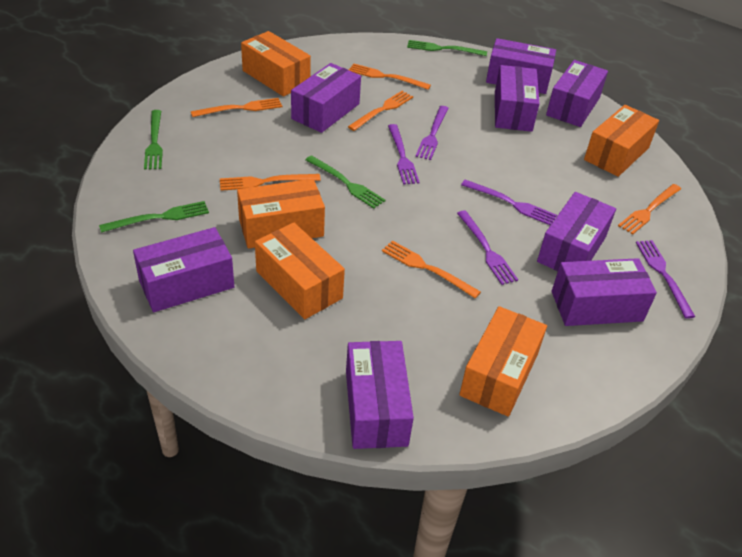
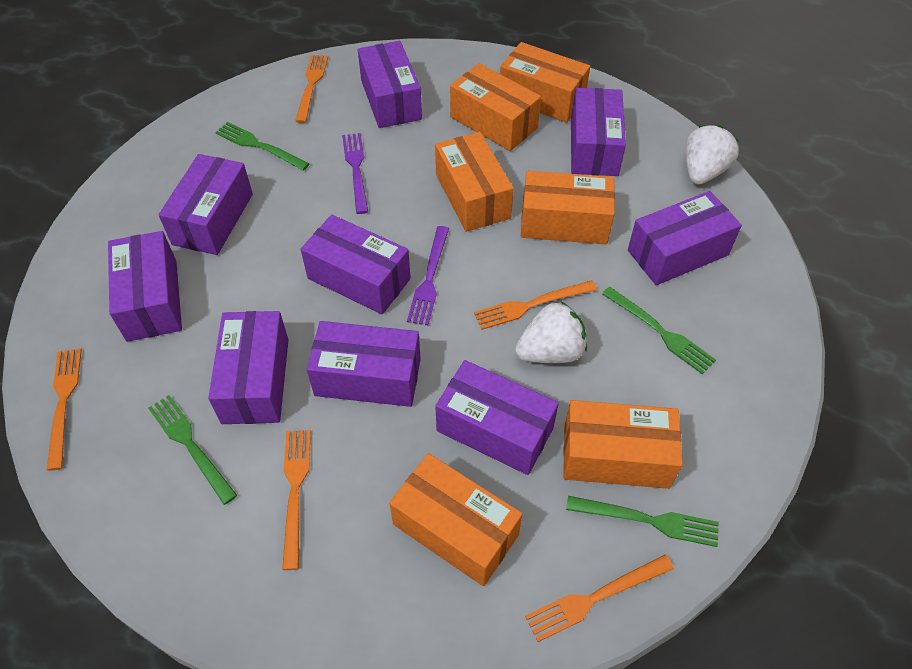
orange box: 5 -> 6
orange fork: 6 -> 5
purple box: 8 -> 9
purple fork: 5 -> 2
white strawberry: 0 -> 2

